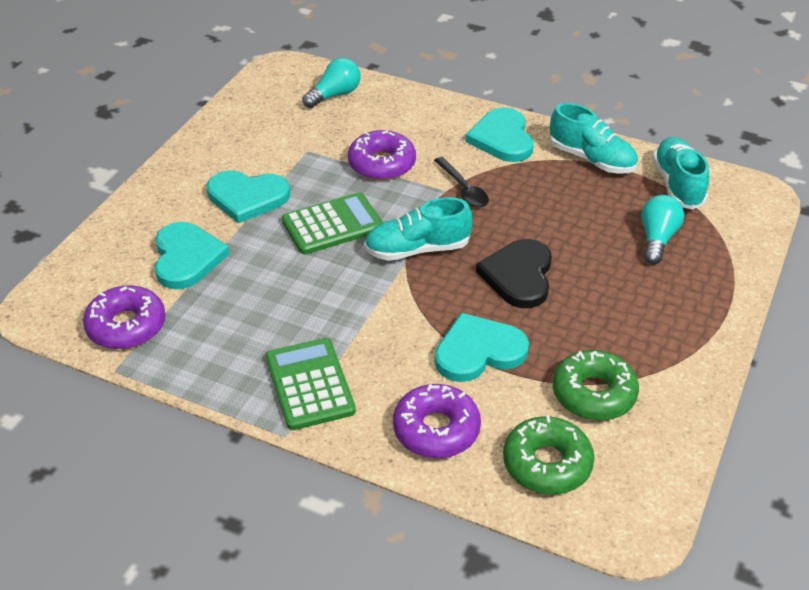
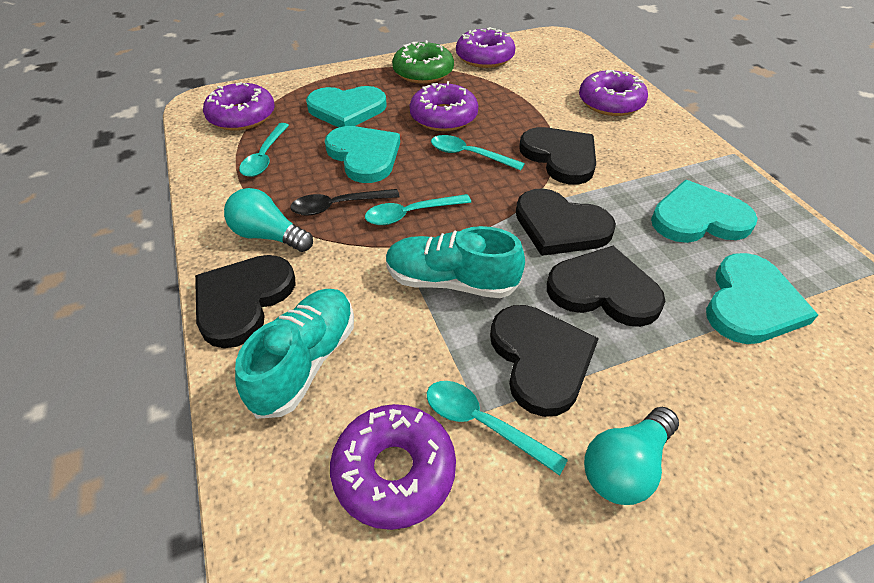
black heart: 1 -> 5
green calculator: 2 -> 0
green donut: 2 -> 1
purple donut: 3 -> 5
turquoise shoe: 3 -> 2
turquoise spoon: 0 -> 4

